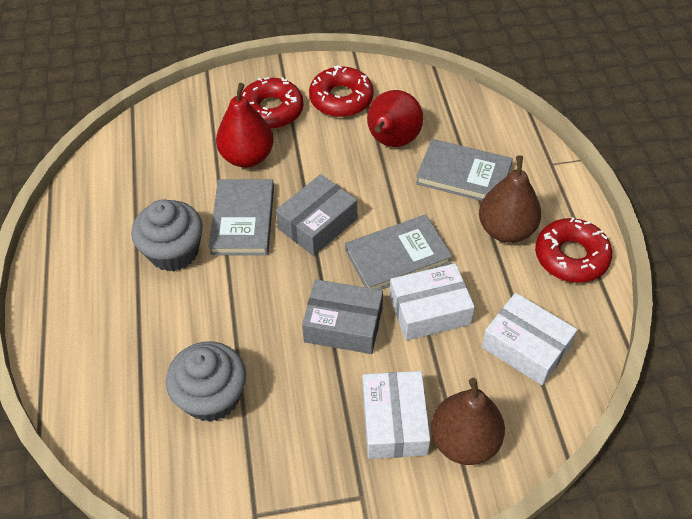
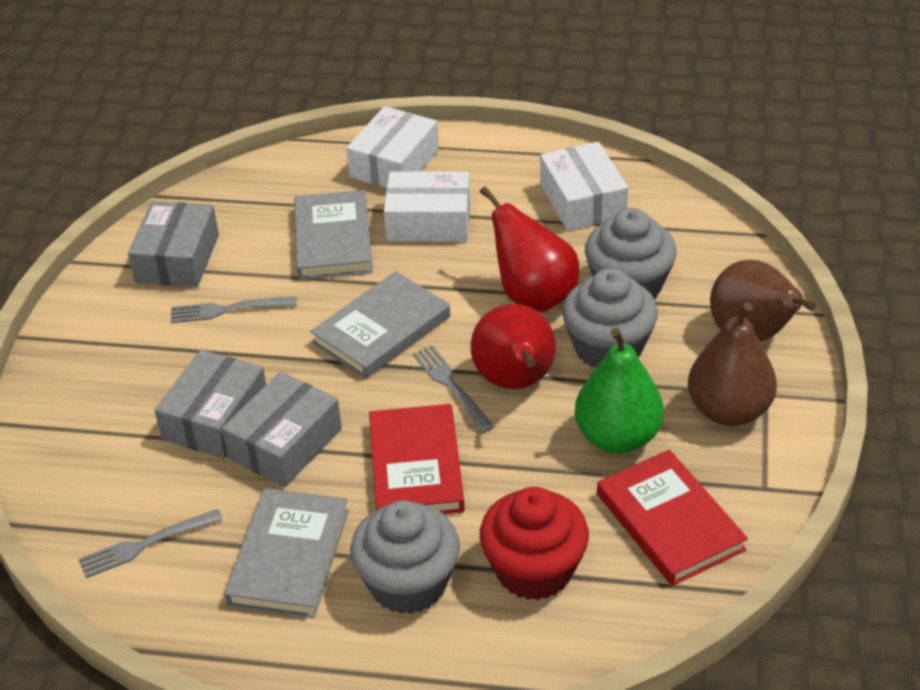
green pear: 0 -> 1
grey box: 2 -> 3
grey cupcake: 2 -> 3
grey fork: 0 -> 3
red book: 0 -> 2
red cupcake: 0 -> 1
red donut: 3 -> 0

